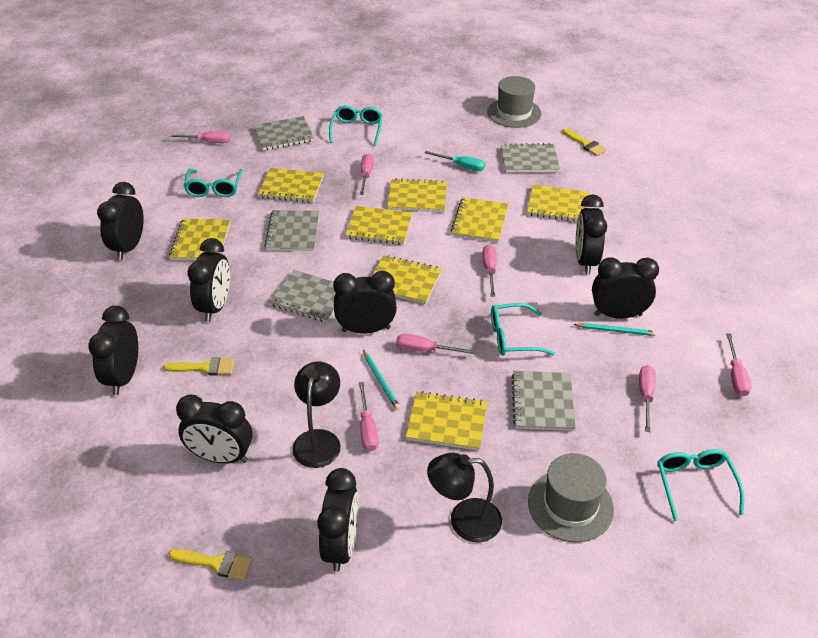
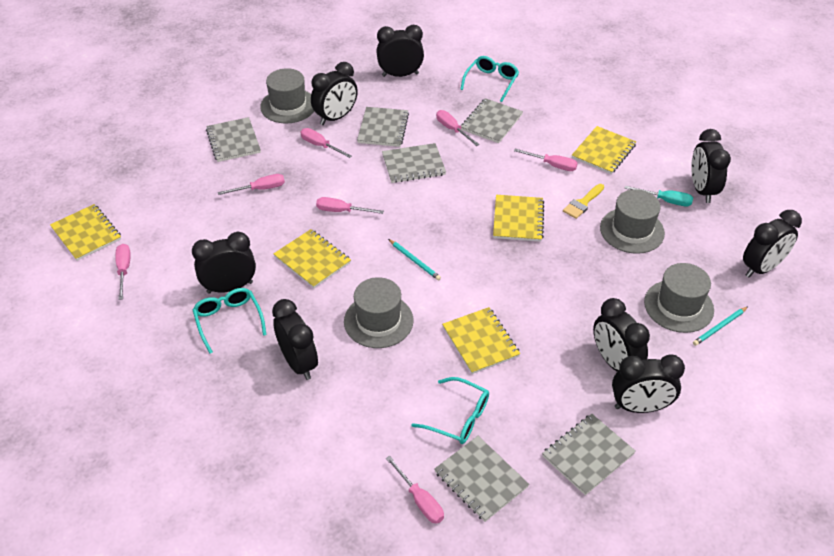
black lamp: 2 -> 0
grey hat: 2 -> 4
grey notebook: 5 -> 6
turquoise glasses: 4 -> 3
yellow brush: 3 -> 1
yellow notebook: 8 -> 5

